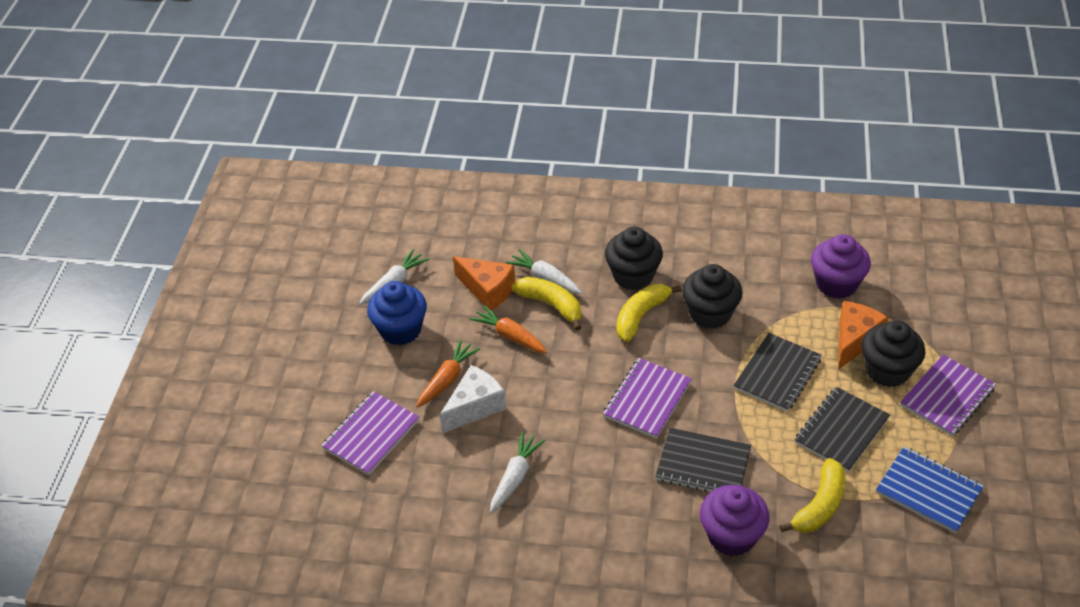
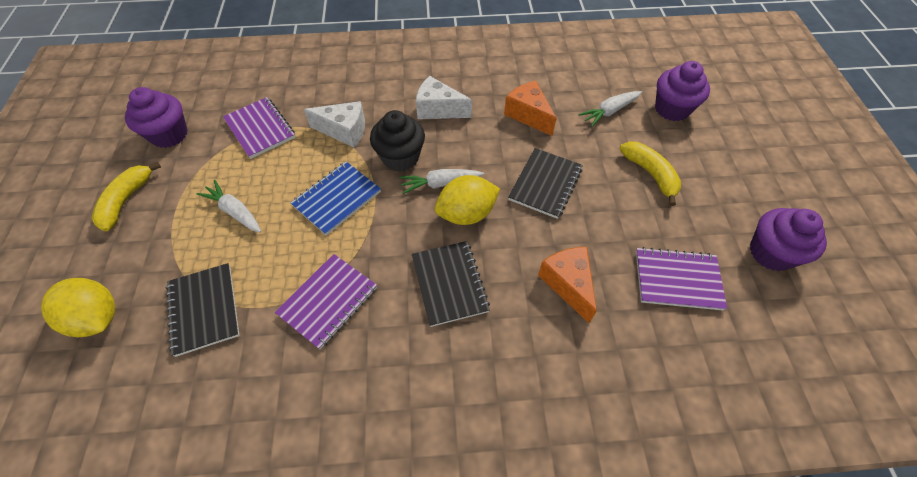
black cupcake: 3 -> 1
blue cupcake: 1 -> 0
orange carrot: 2 -> 0
purple cupcake: 2 -> 3
white cheese: 1 -> 2
yellow banana: 3 -> 2
yellow lemon: 0 -> 2

